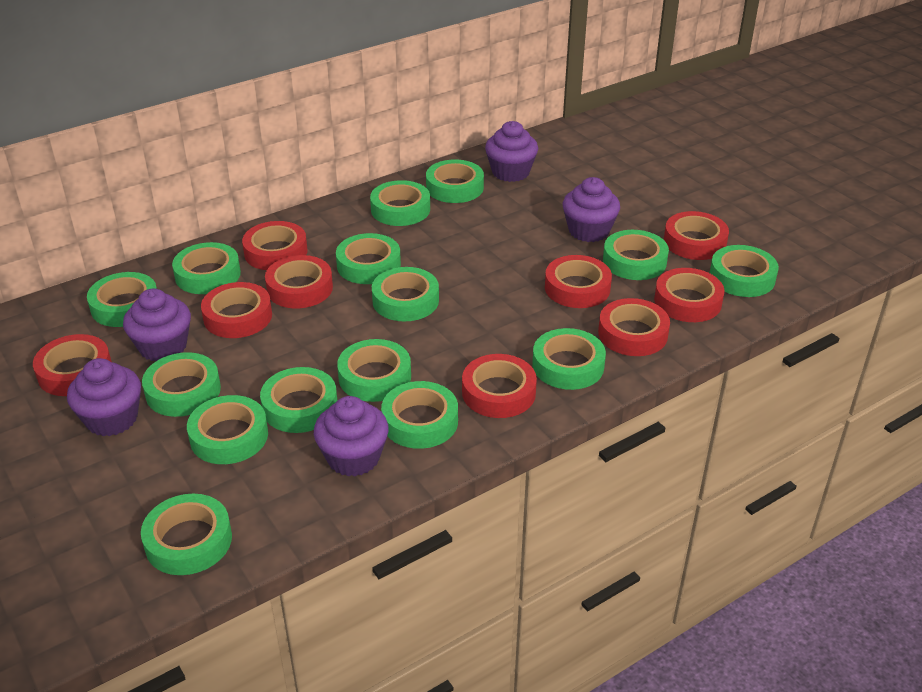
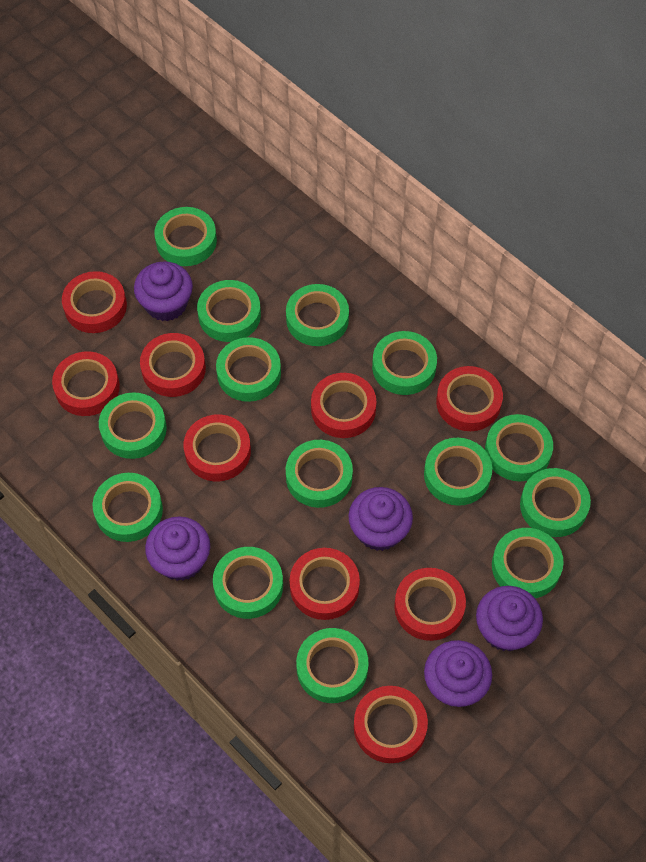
green tape: 15 -> 14

